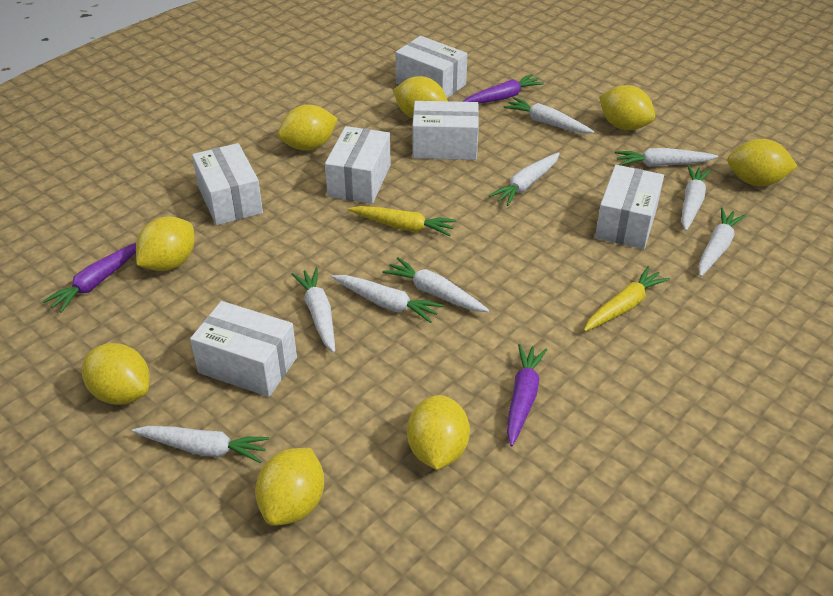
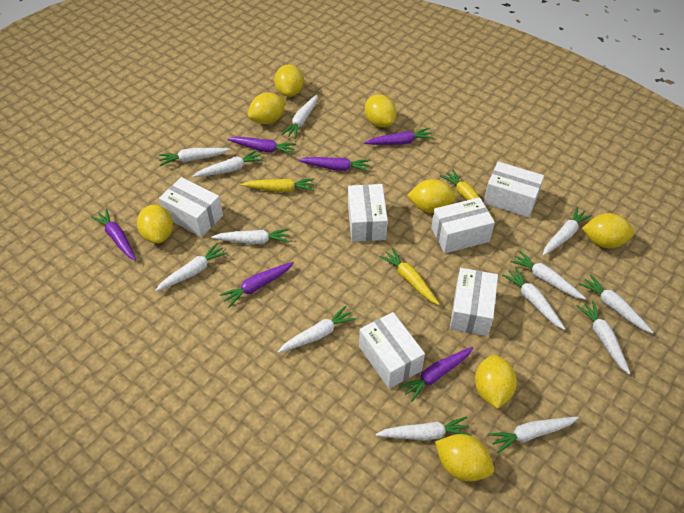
purple carrot: 3 -> 6
white carrot: 9 -> 13
yellow carrot: 2 -> 3

